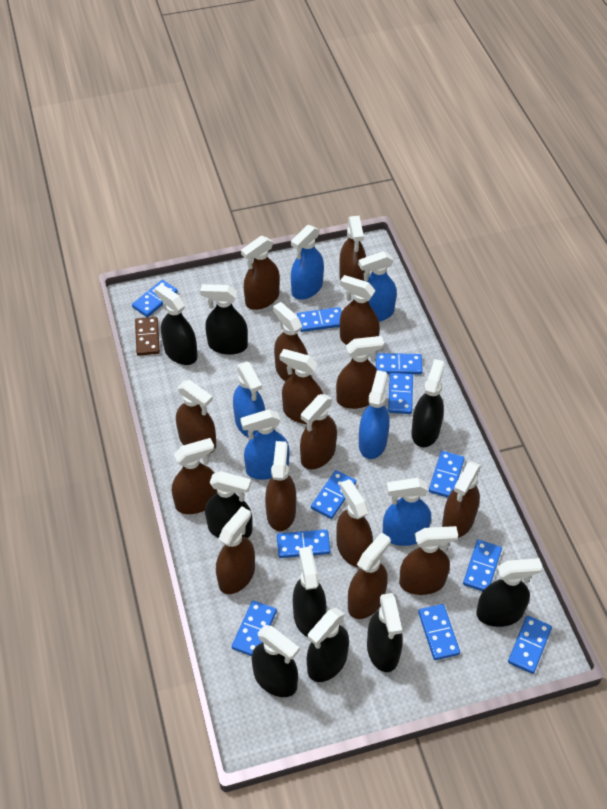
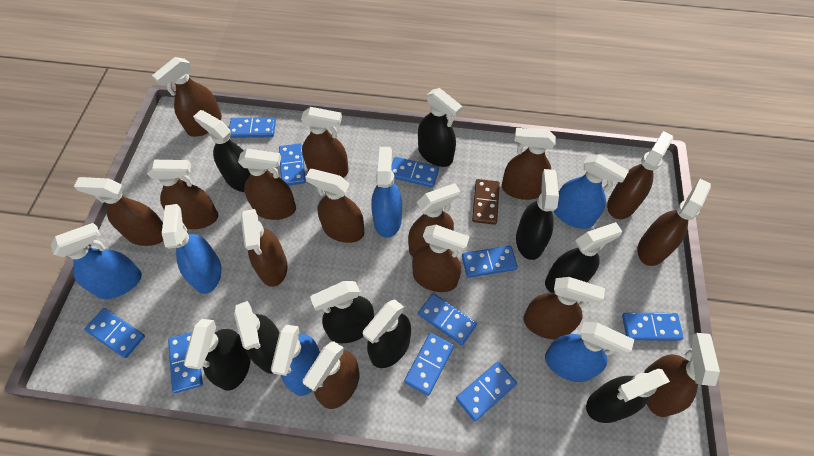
blue domino: 11 -> 10

